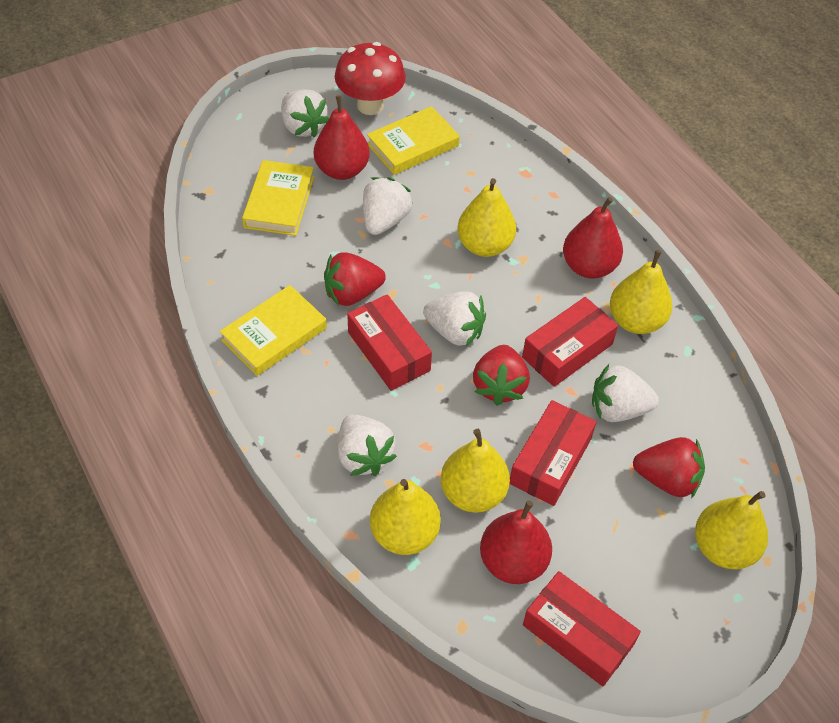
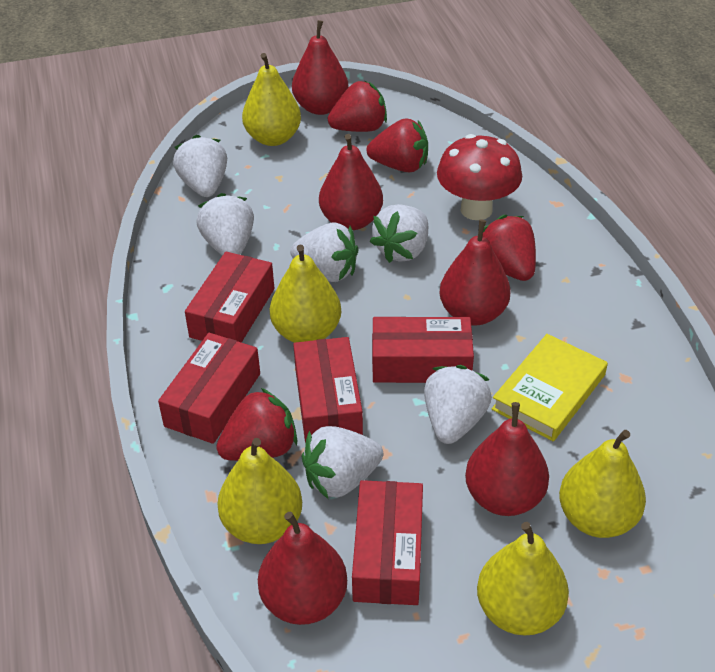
red box: 4 -> 5
red pear: 3 -> 5
red strawberry: 3 -> 4
white strawberry: 5 -> 6
yellow book: 3 -> 1

